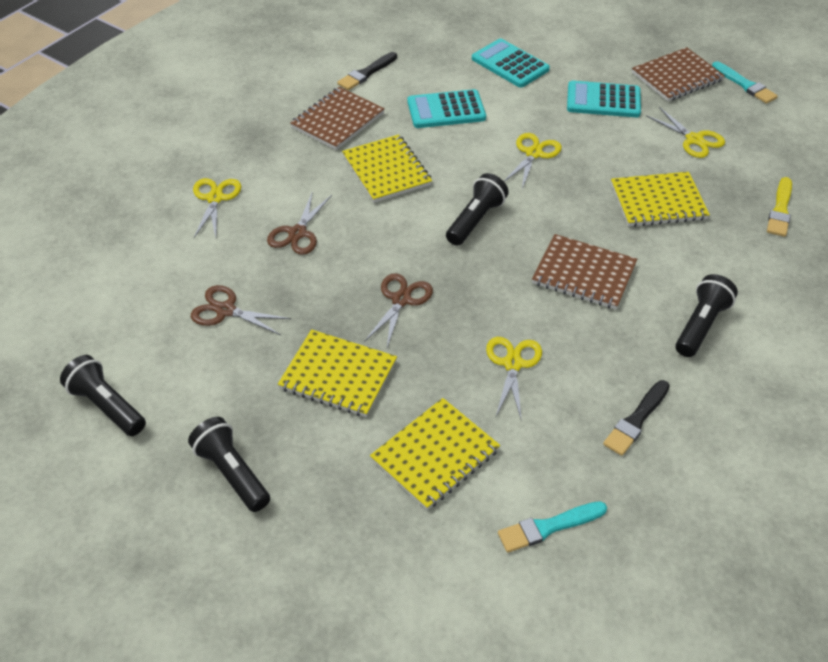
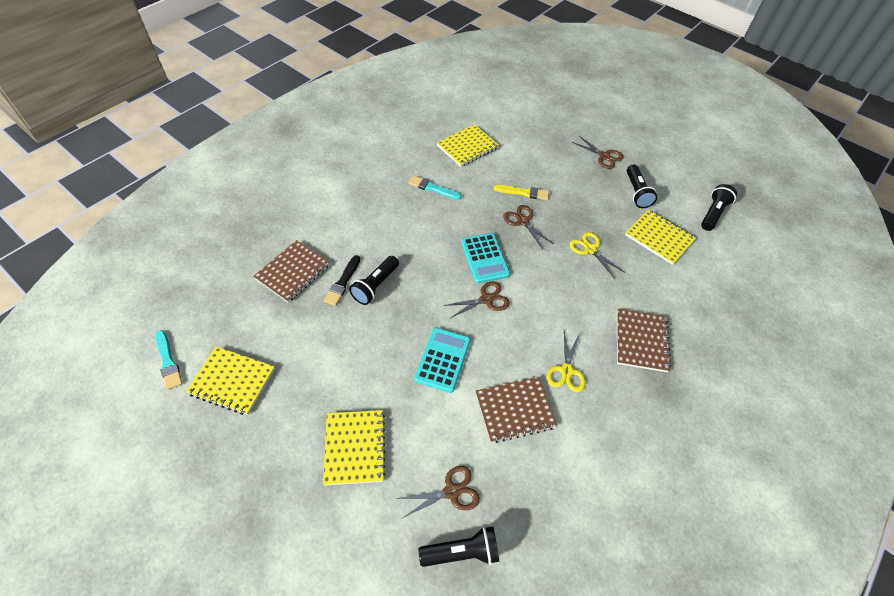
black brush: 2 -> 1
brown scissors: 3 -> 4
turquoise calculator: 3 -> 2
yellow scissors: 4 -> 2

